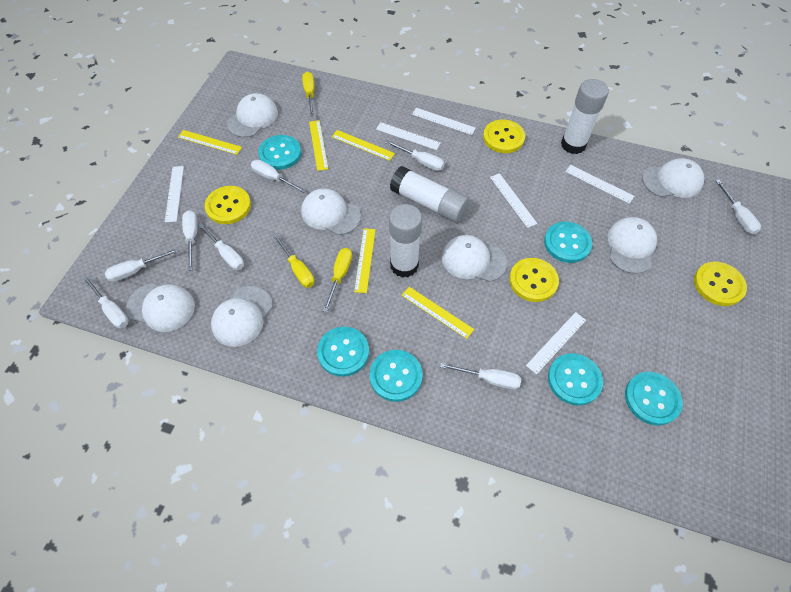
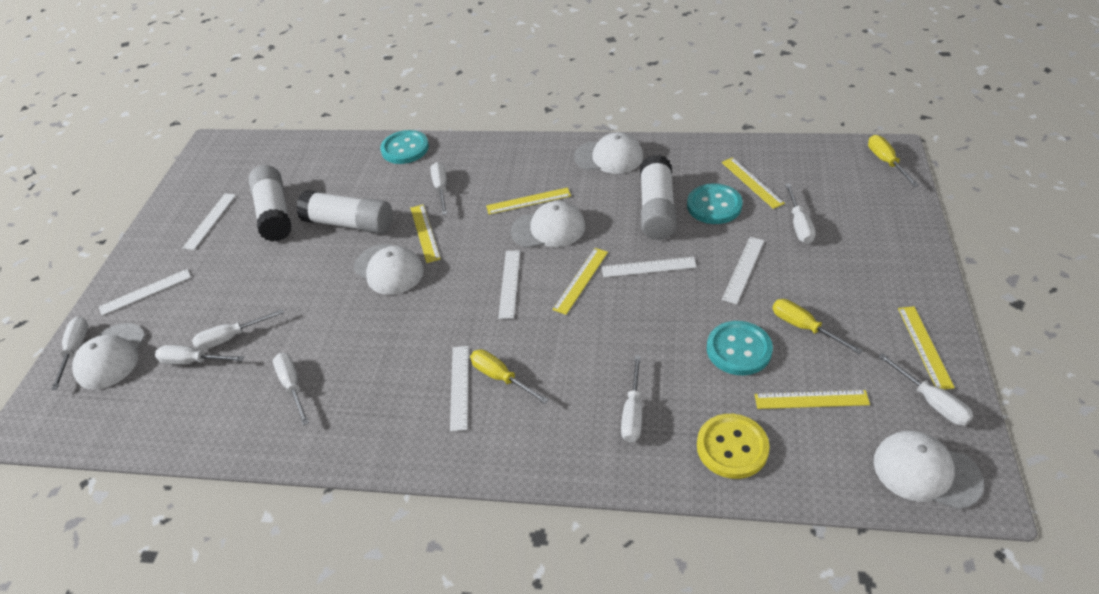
turquoise button: 6 -> 3
white cap: 7 -> 5
yellow button: 4 -> 1
yellow ruler: 5 -> 6

